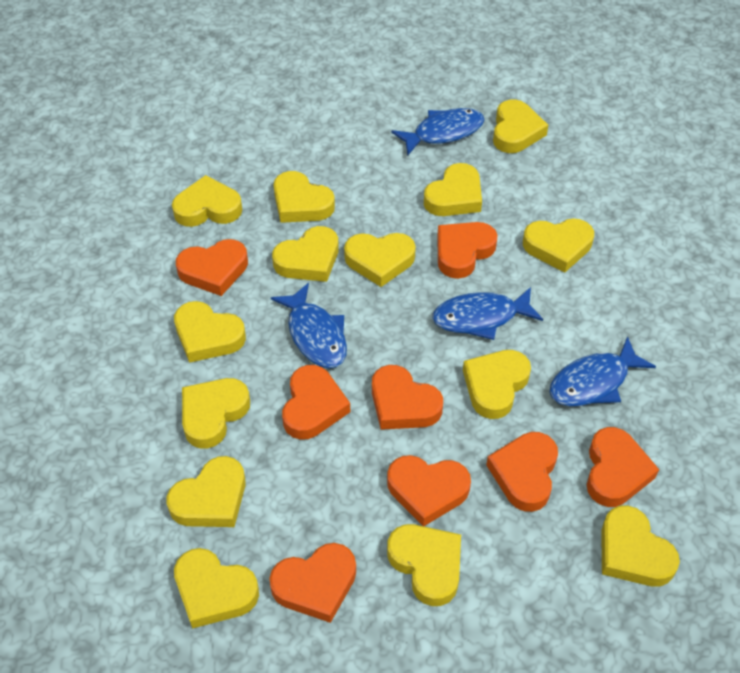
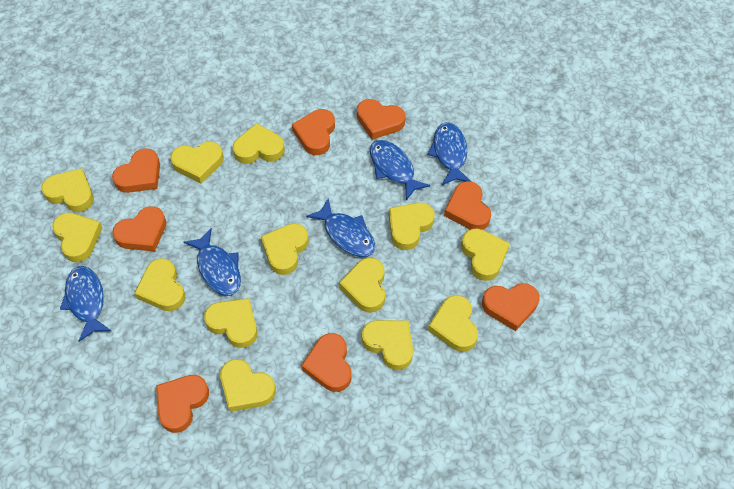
blue fish: 4 -> 5
yellow heart: 14 -> 13

